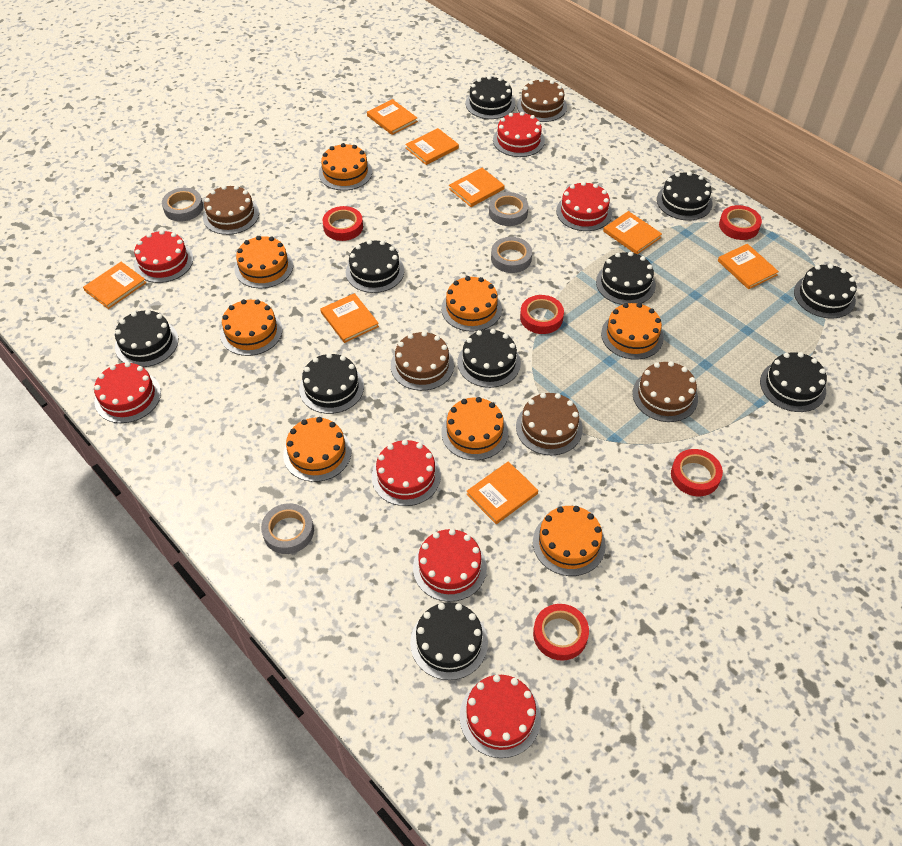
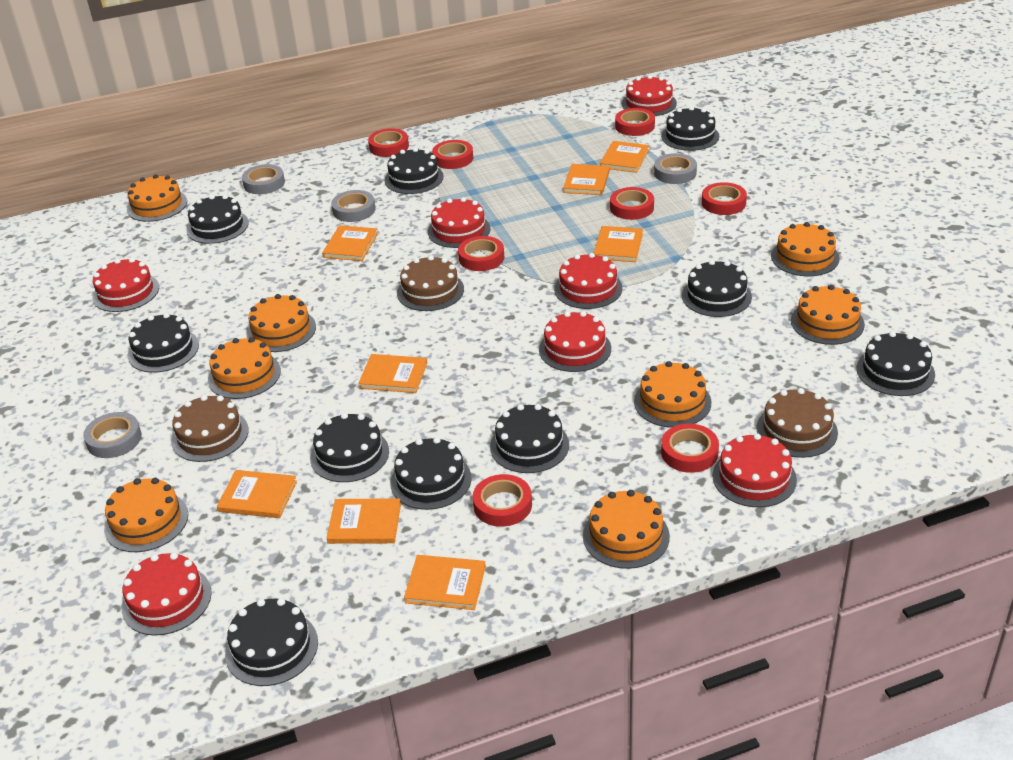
brown cake: 5 -> 3
red tape: 5 -> 8

